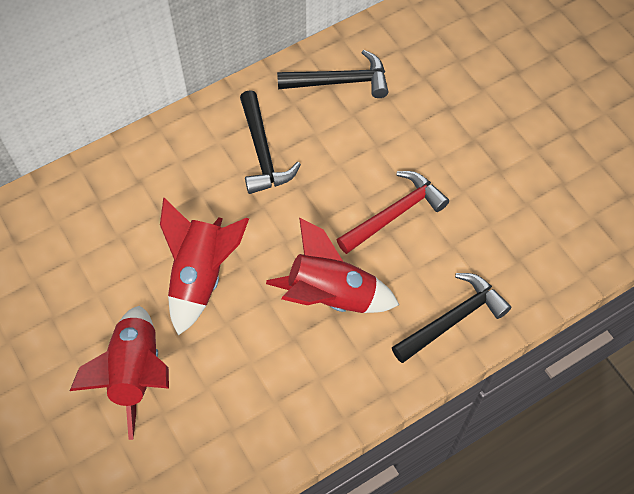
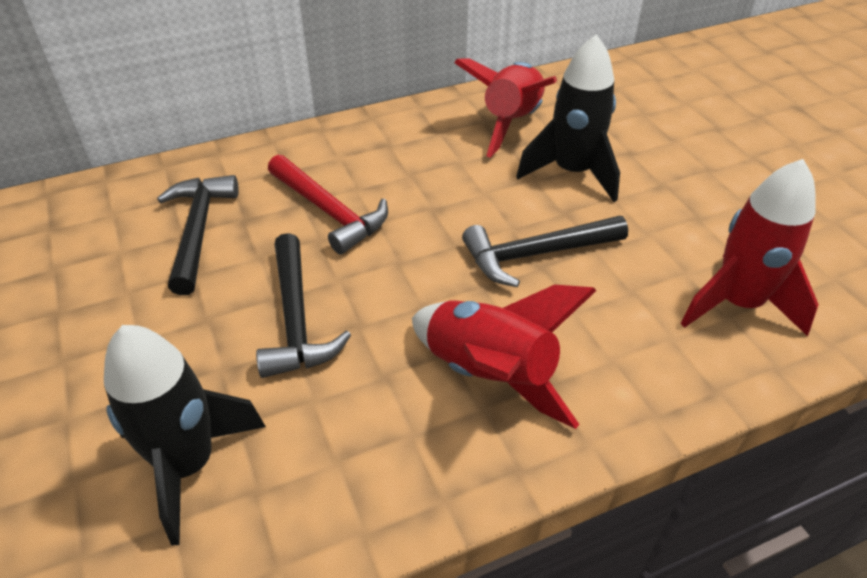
black rocket: 0 -> 2

